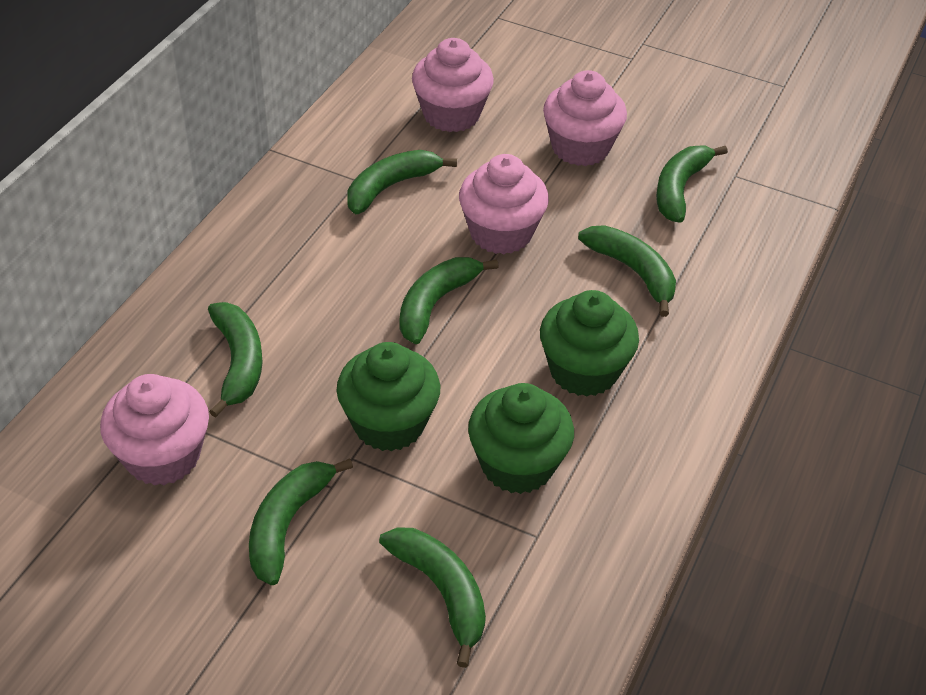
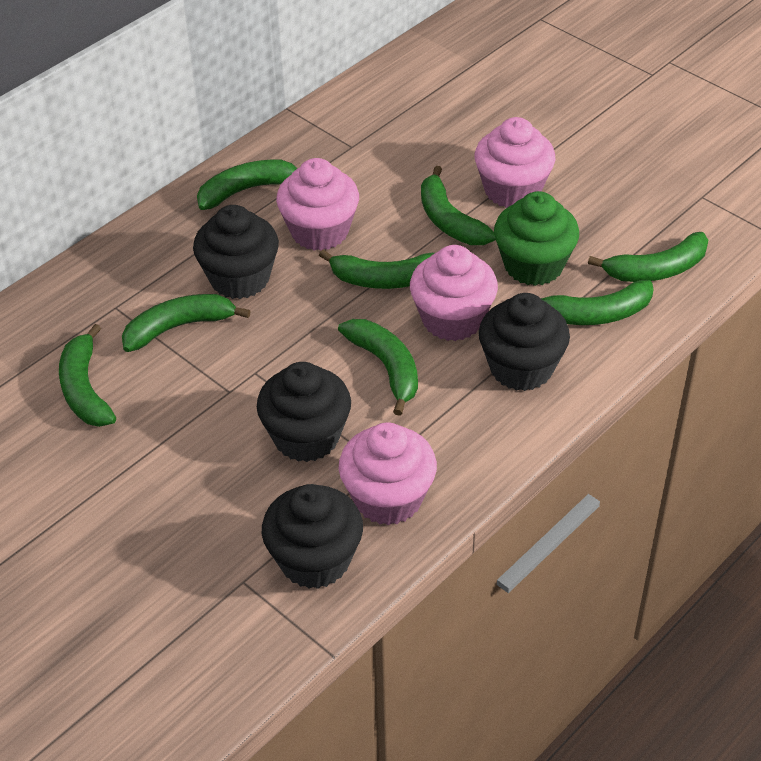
black cupcake: 0 -> 4
green banana: 7 -> 8
green cupcake: 3 -> 1

